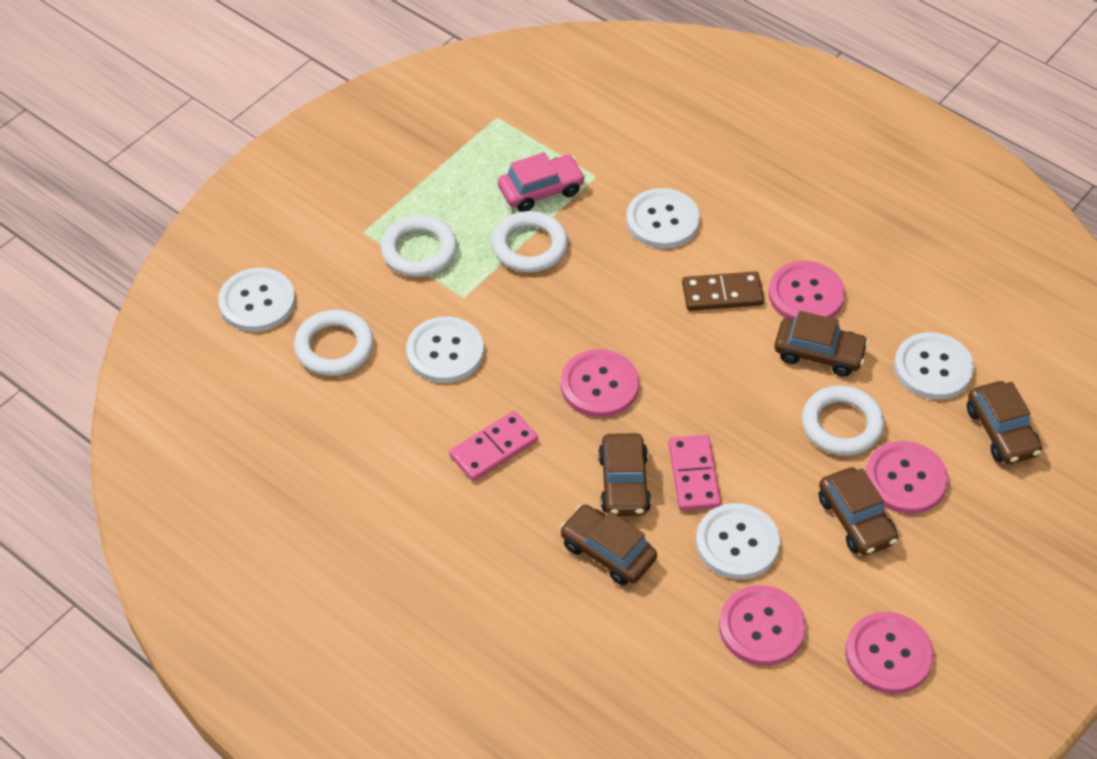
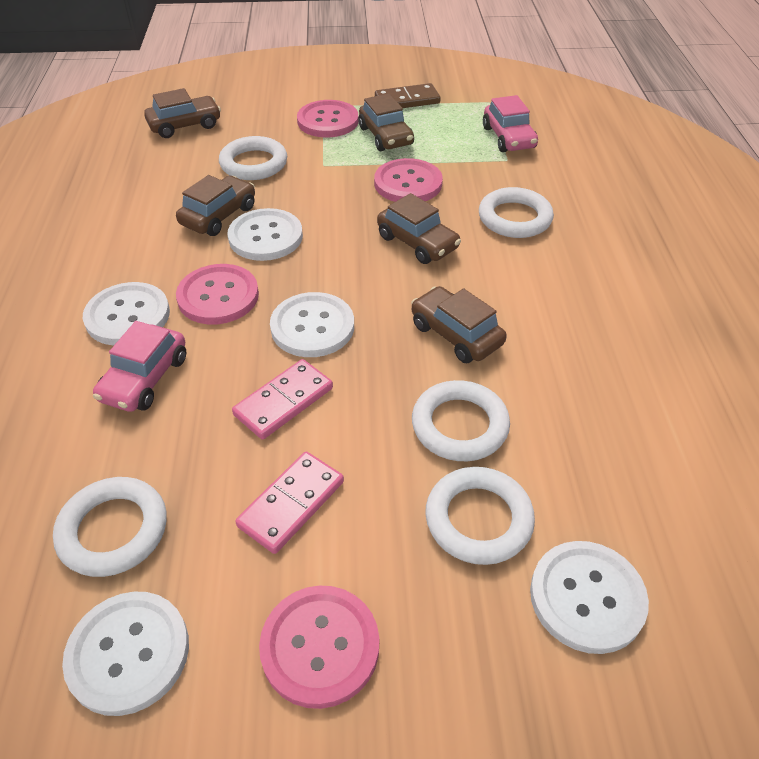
pink button: 5 -> 4
pink car: 1 -> 2
white ring: 4 -> 5

